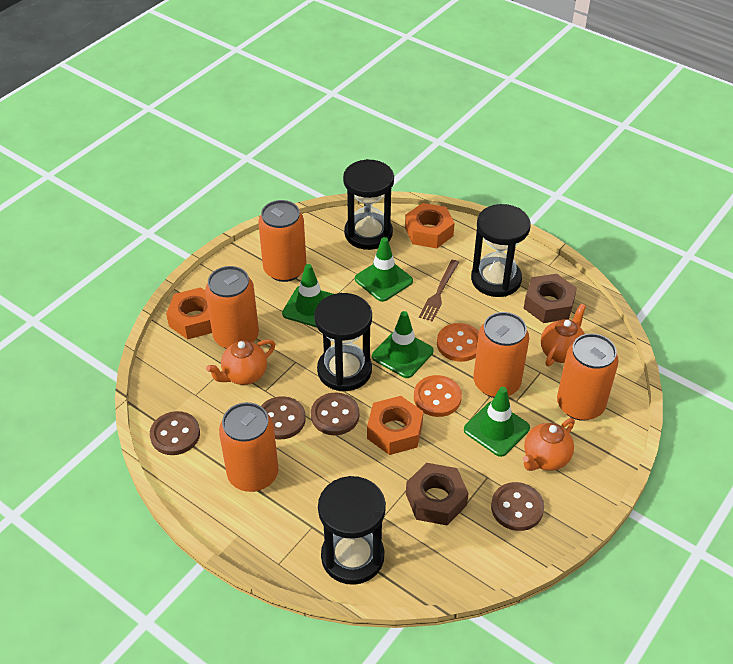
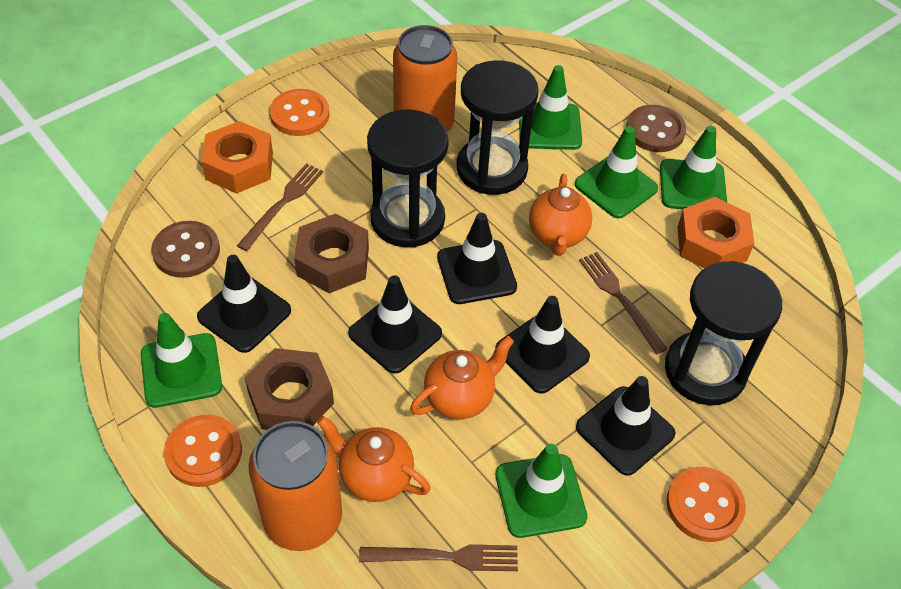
black hourglass: 4 -> 3
black traffic cone: 0 -> 5
brown button: 4 -> 2
brown fork: 1 -> 3
green traffic cone: 4 -> 5
orange button: 2 -> 3
orange can: 5 -> 2
orange nut: 3 -> 2

